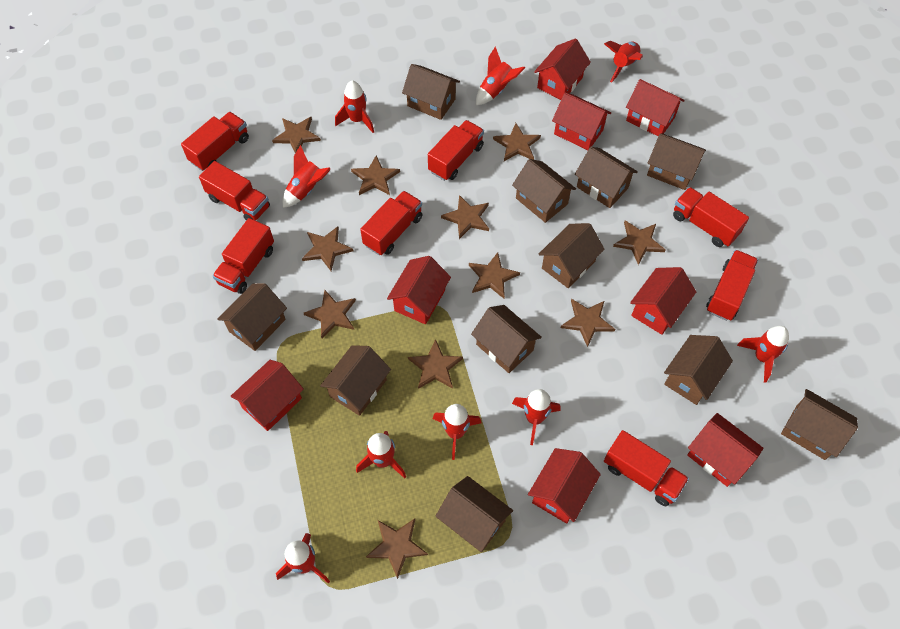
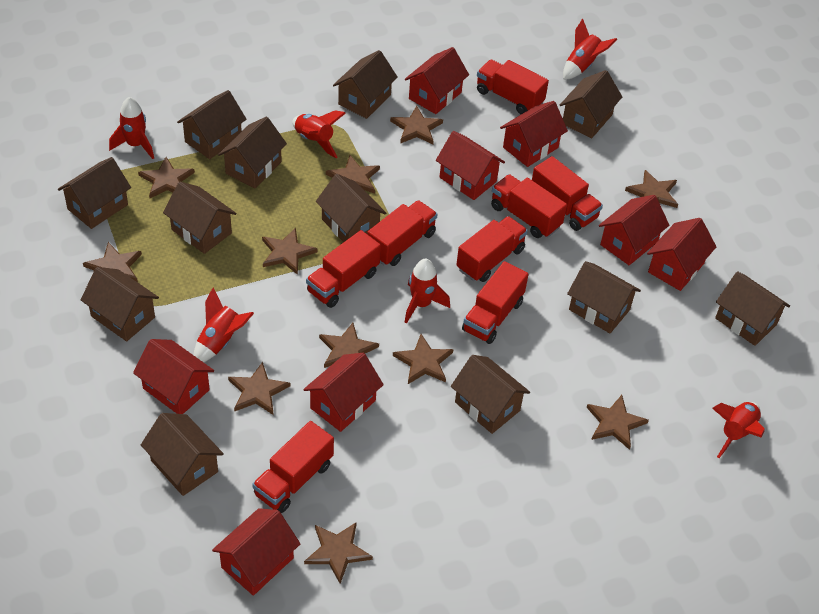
brown house: 11 -> 12
red rocket: 9 -> 6

